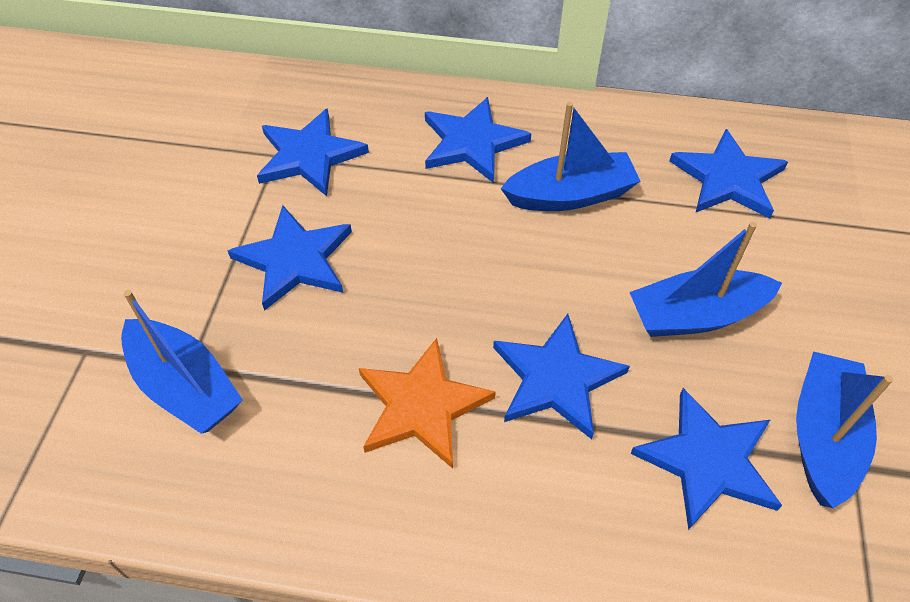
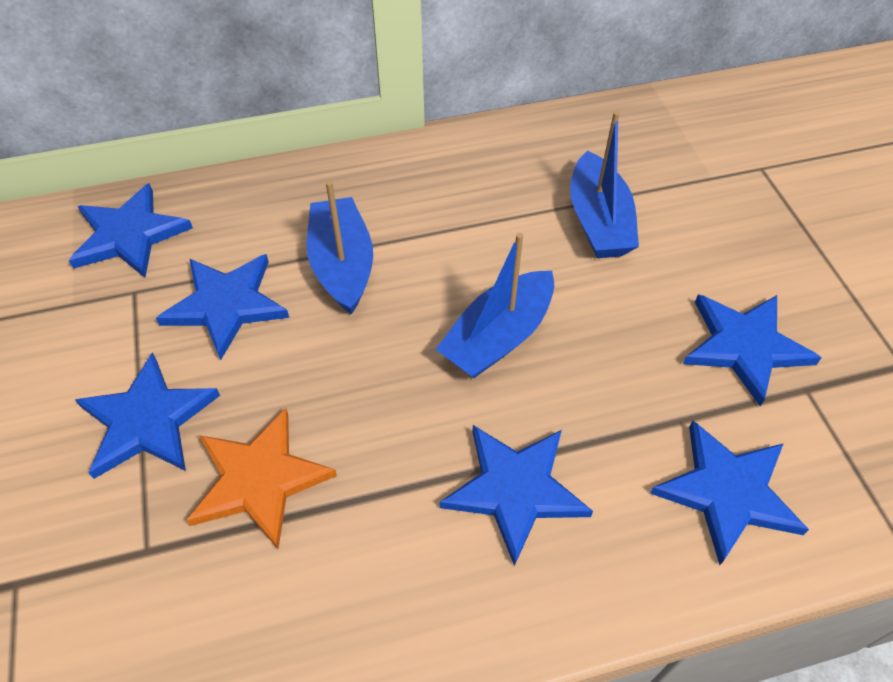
blue boat: 4 -> 3

